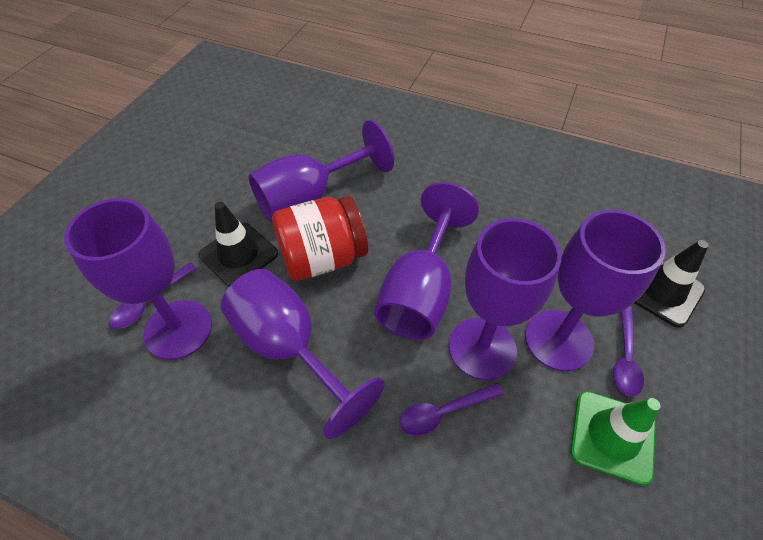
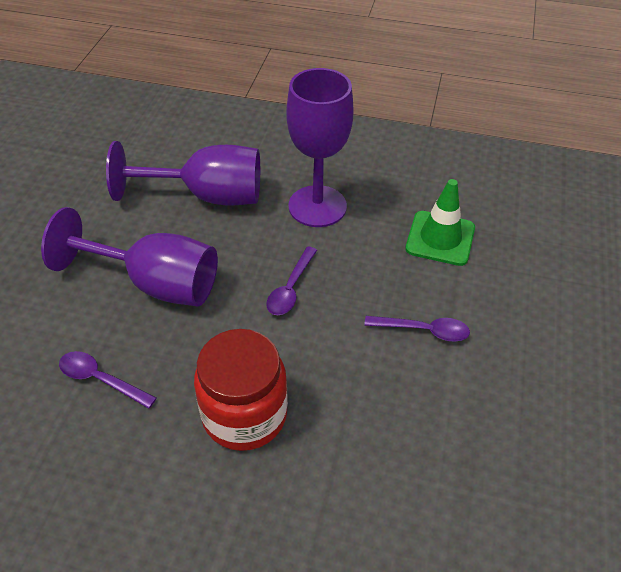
black traffic cone: 2 -> 0
purple goblet: 6 -> 3

